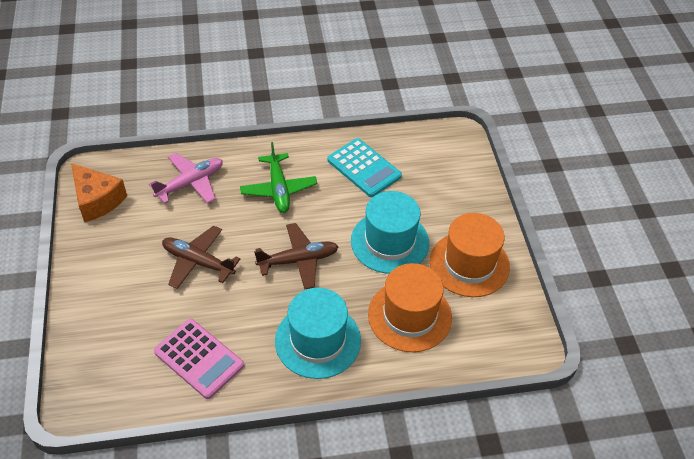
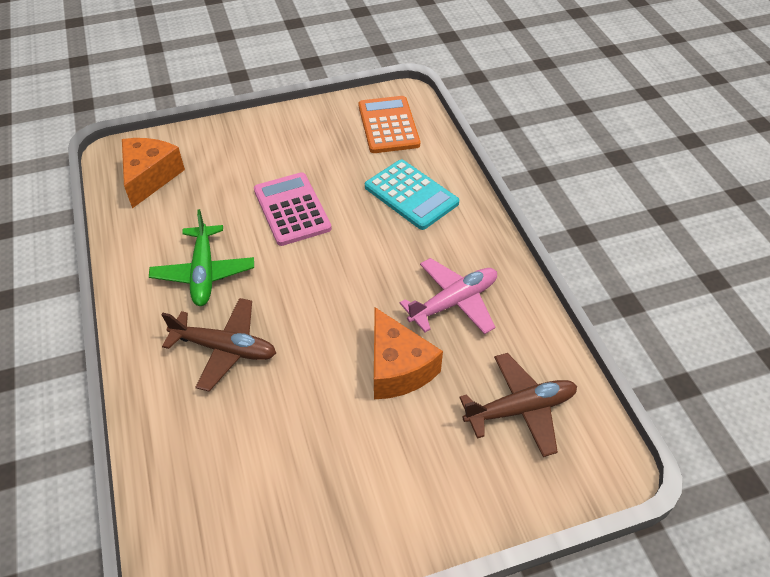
orange calculator: 0 -> 1
orange cheese: 1 -> 2
orange hat: 2 -> 0
turquoise hat: 2 -> 0

